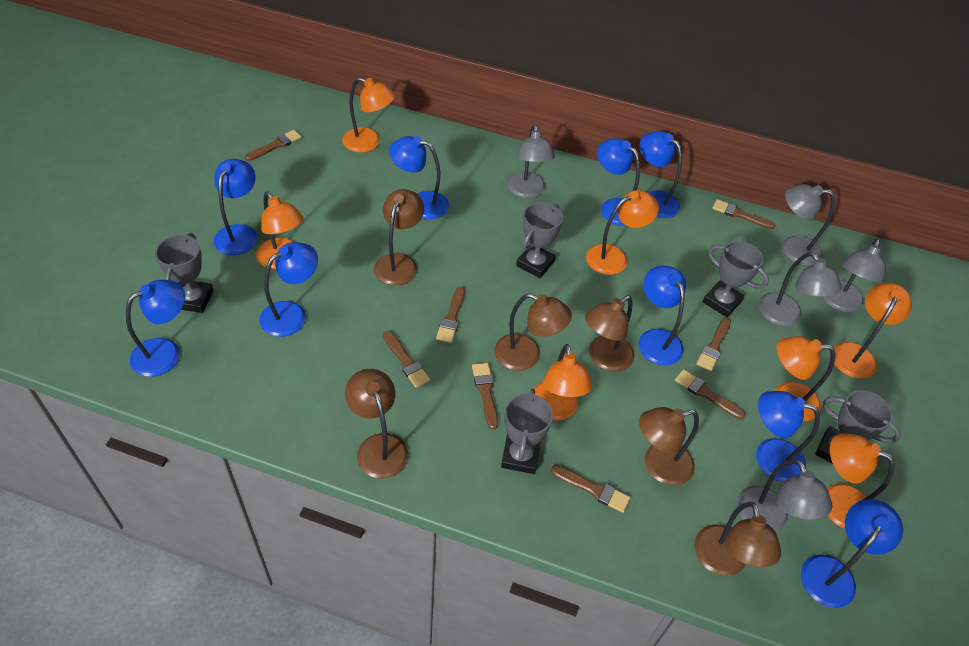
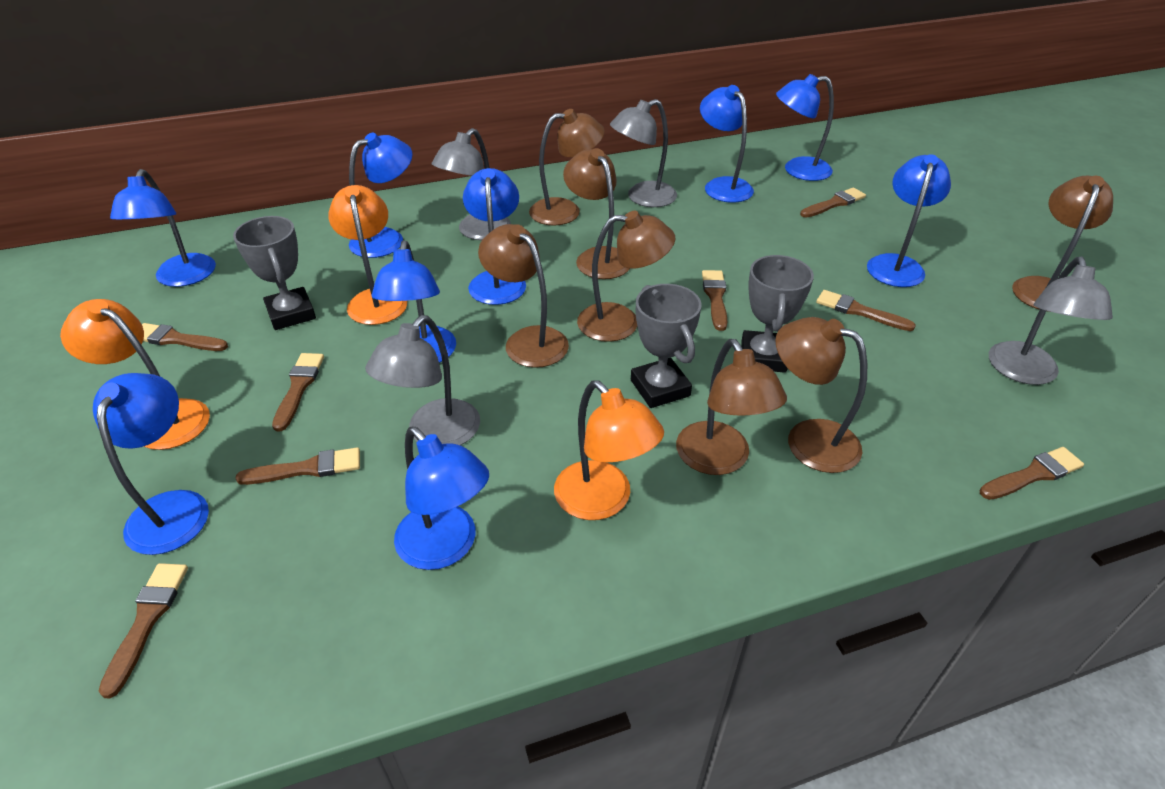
brown lamp: 6 -> 7
grey lamp: 5 -> 4
grey trophy: 5 -> 3
orange lamp: 7 -> 3

